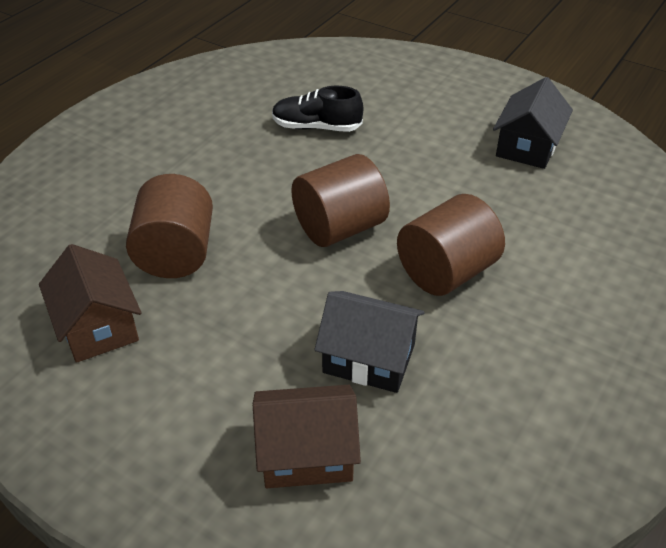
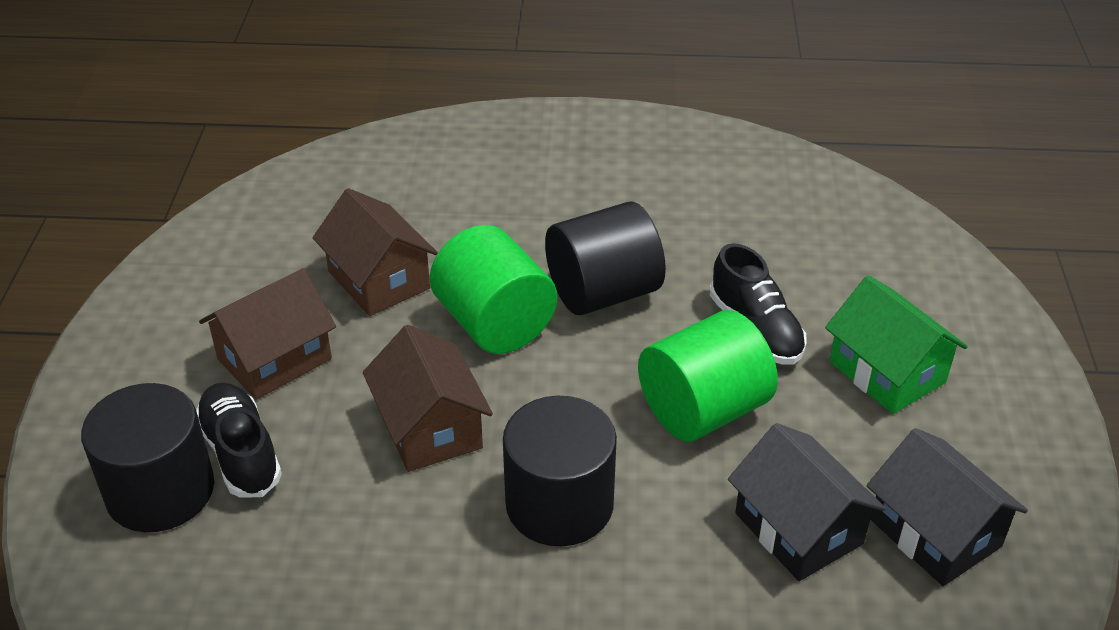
black cylinder: 0 -> 3
black shoe: 1 -> 2
brown cylinder: 3 -> 0
brown house: 2 -> 3
green cylinder: 0 -> 2
green house: 0 -> 1

